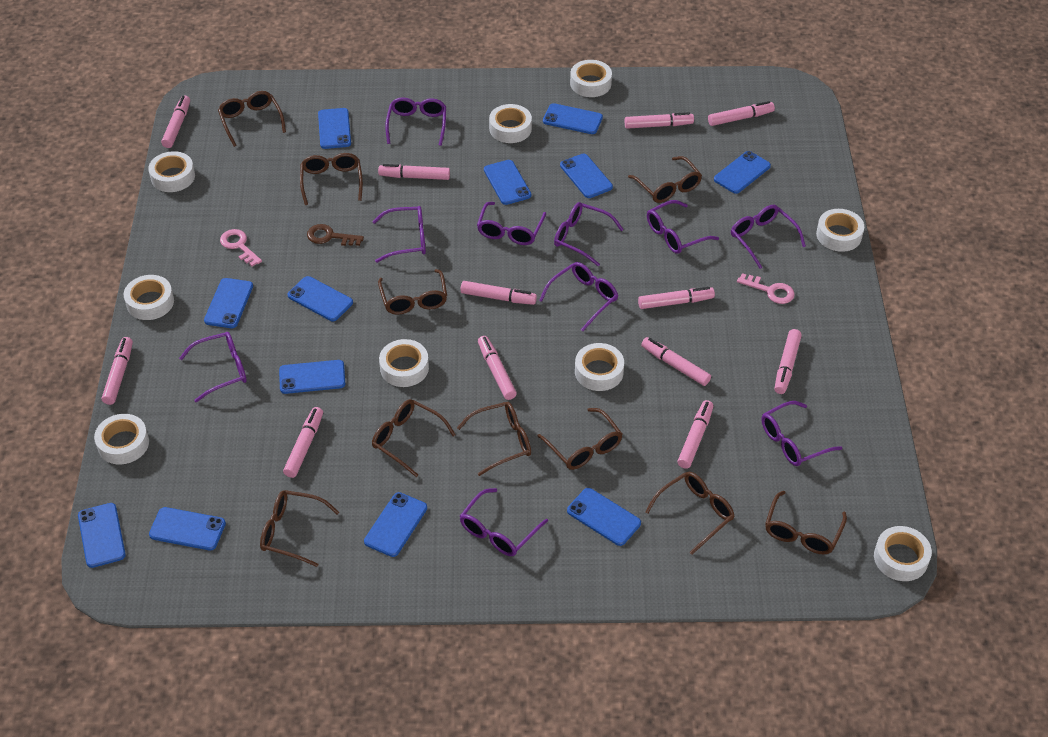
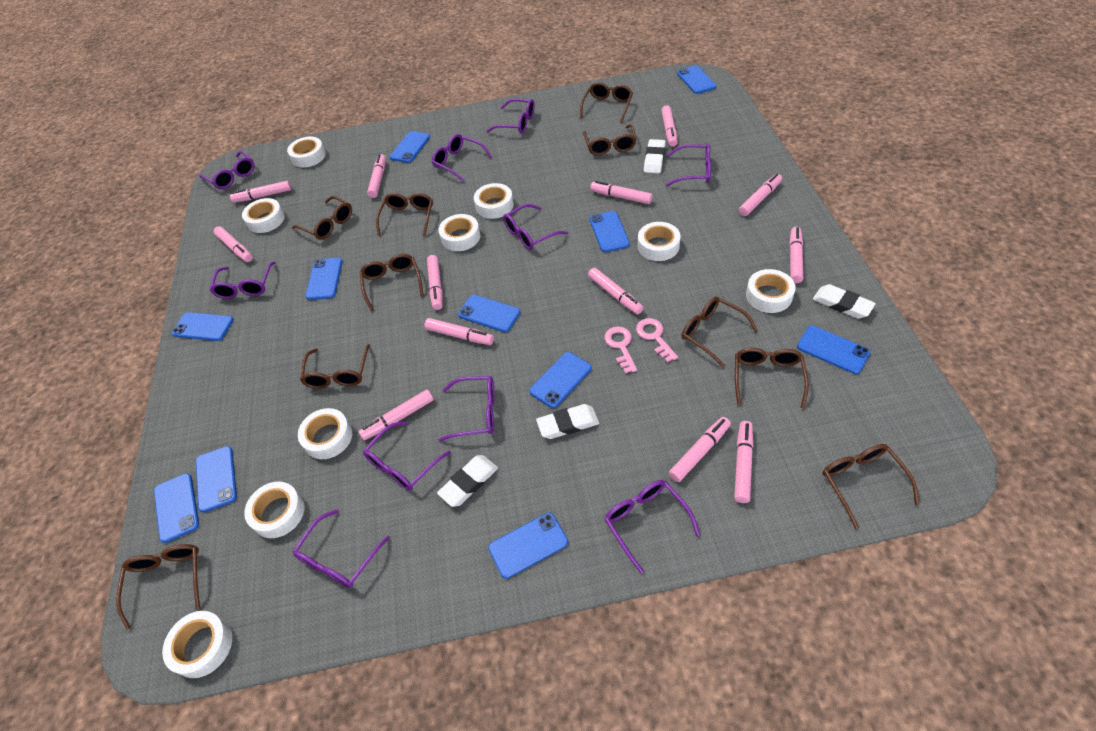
blue phone: 12 -> 11
brown key: 1 -> 0
pink marker: 12 -> 13
white eraser: 0 -> 4

